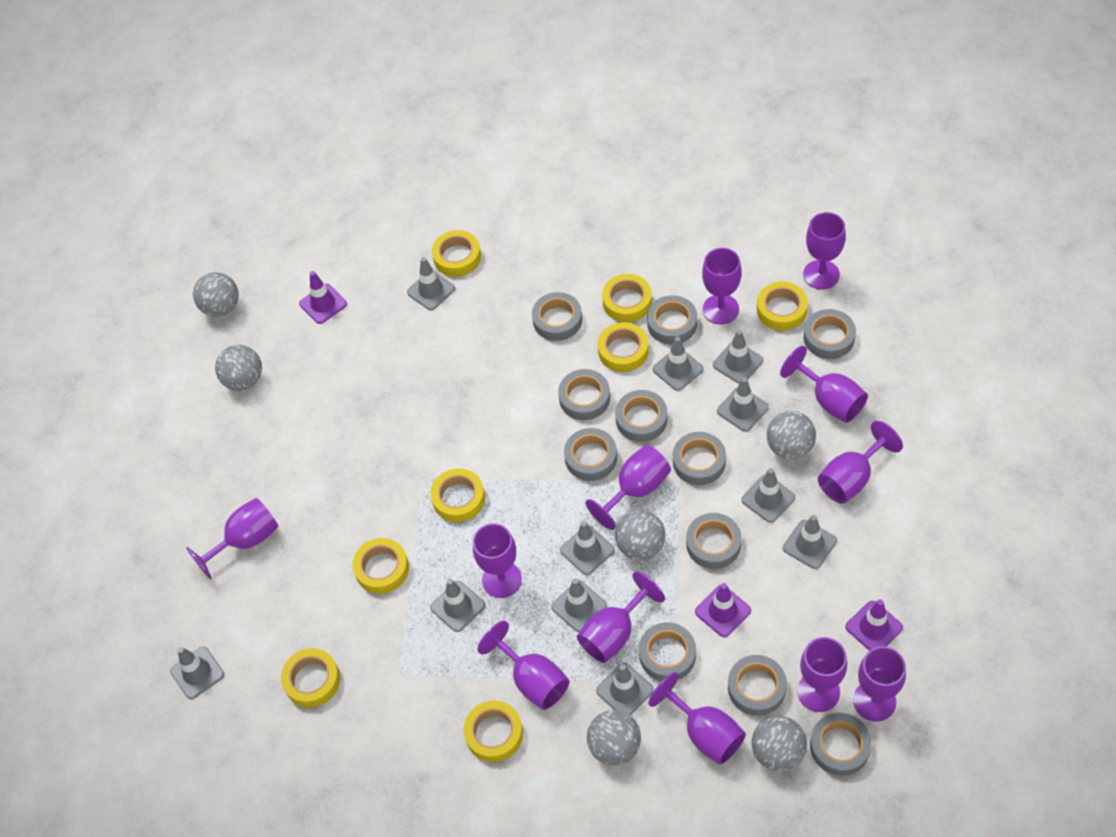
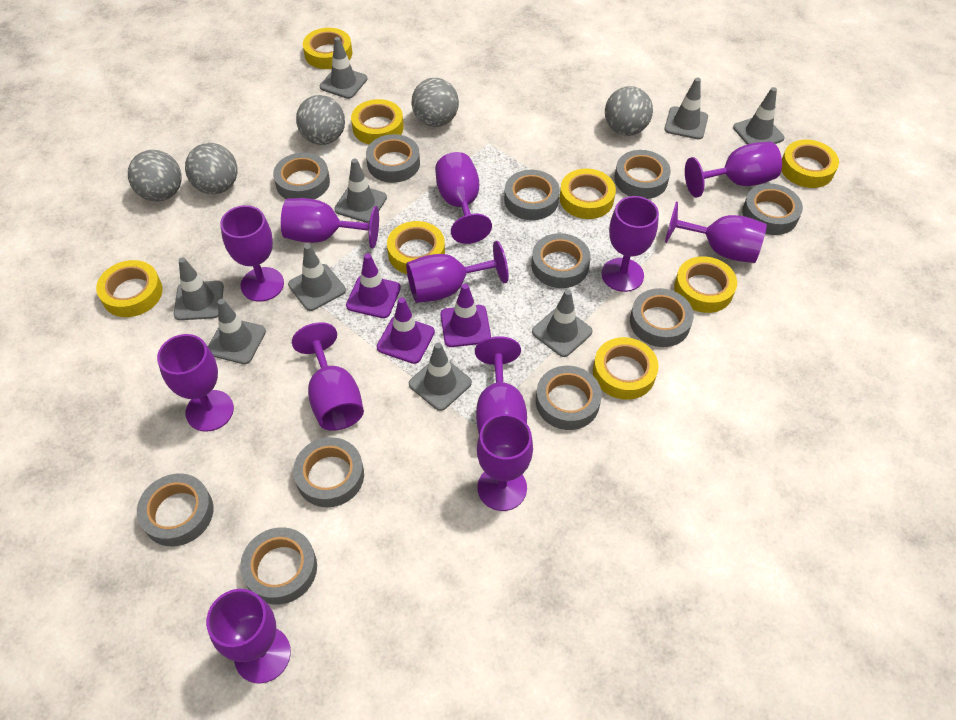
grey ball: 6 -> 5
grey traffic cone: 11 -> 9

